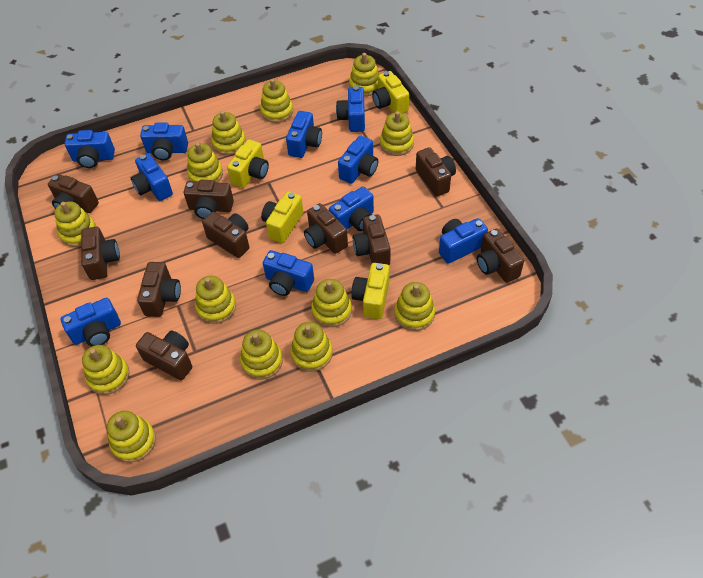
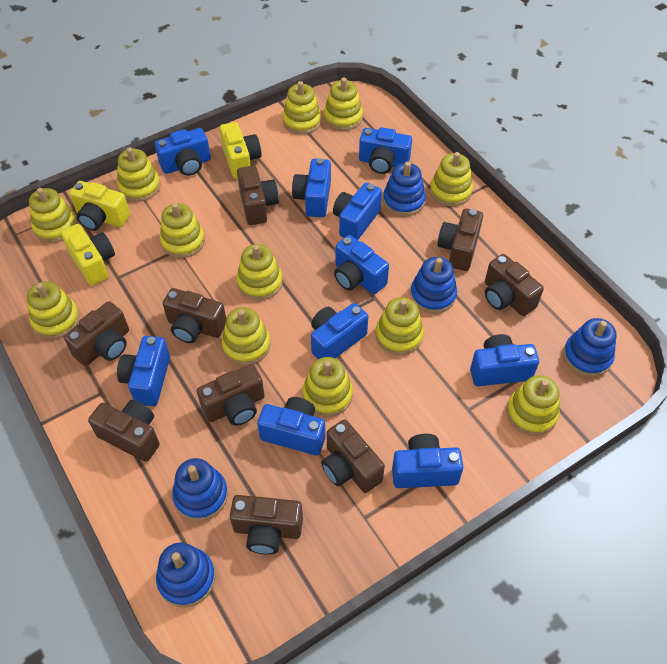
blue stacking toy: 0 -> 5
brown camera: 10 -> 9
yellow camera: 4 -> 3
yellow stacking toy: 13 -> 12

